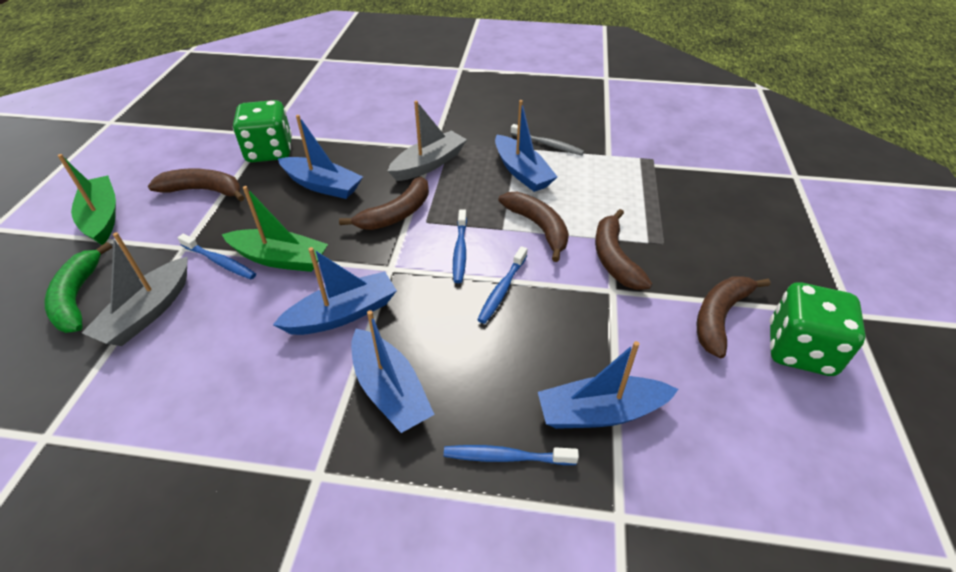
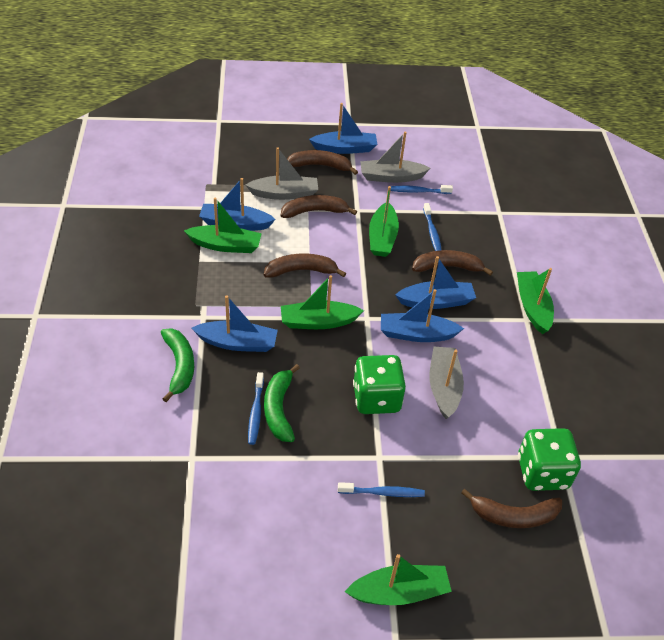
green banana: 1 -> 2
green boat: 2 -> 5
grey boat: 2 -> 3
grey toothbrush: 1 -> 0

